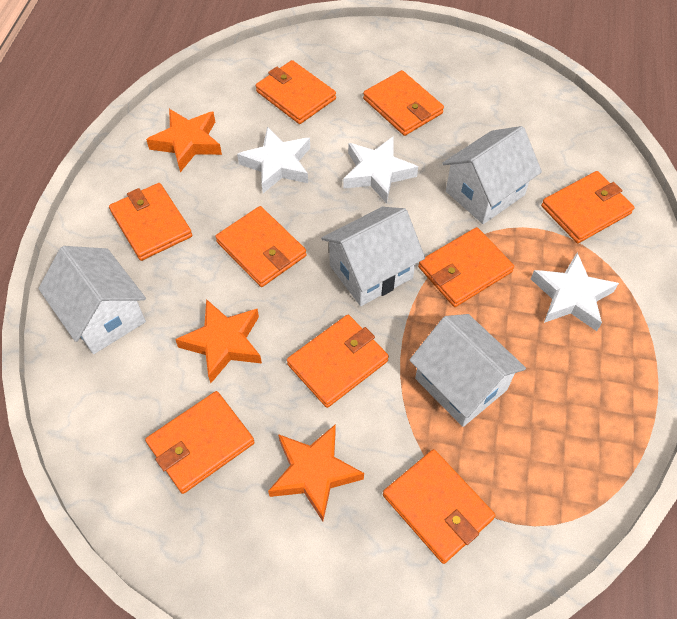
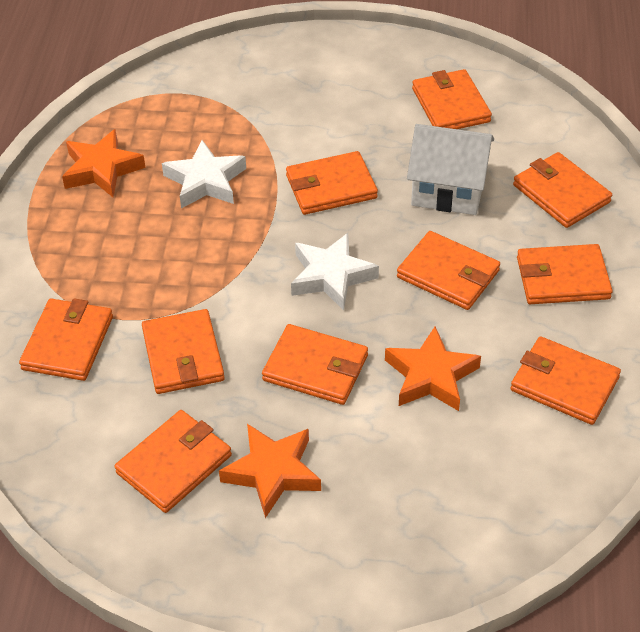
orange wallet: 9 -> 10
white house: 4 -> 1
white star: 3 -> 2

